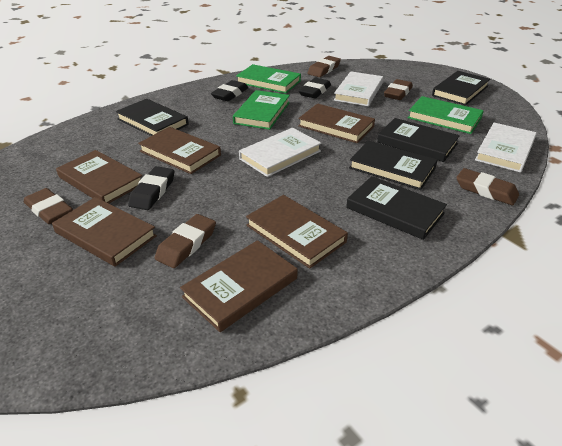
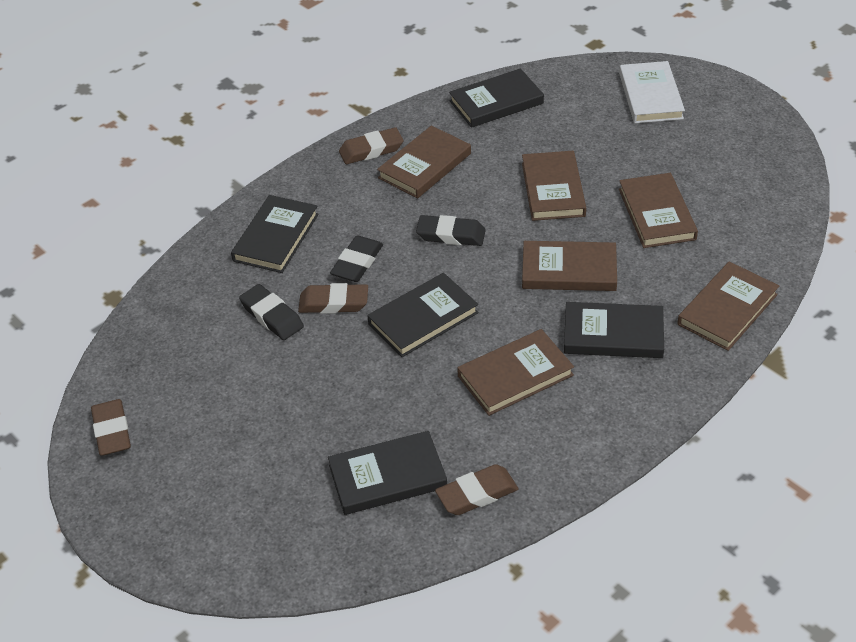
brown eraser: 5 -> 4
green book: 3 -> 0
white book: 3 -> 1

